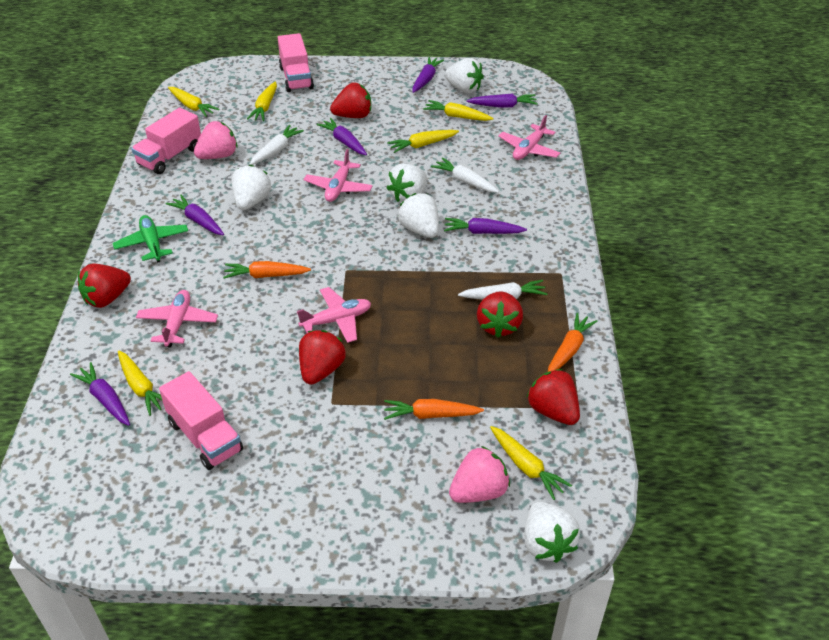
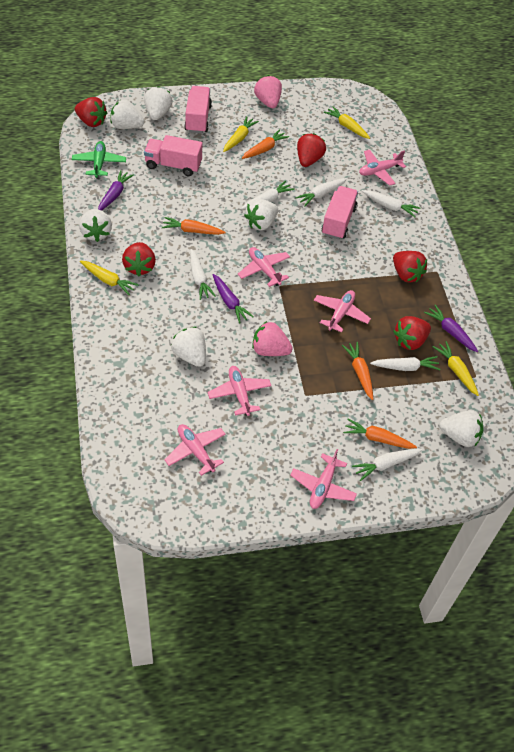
orange carrot: 3 -> 4
pink plane: 4 -> 6
purple carrot: 6 -> 3
white carrot: 3 -> 6
white strawberry: 5 -> 6
yellow carrot: 6 -> 4

